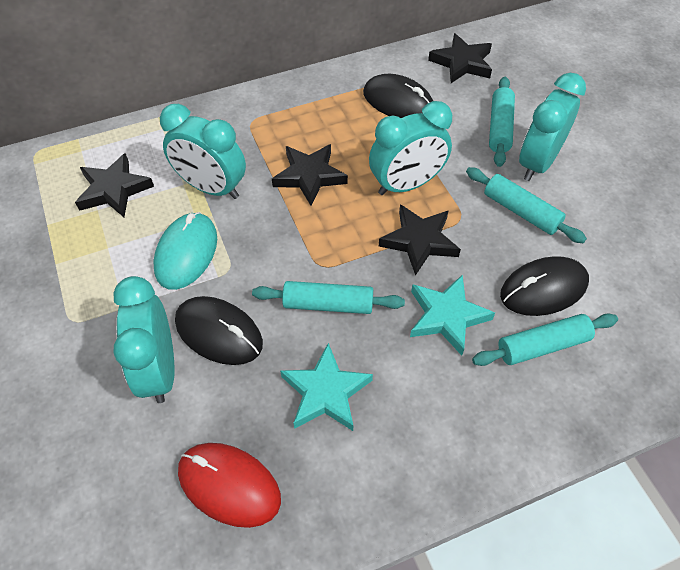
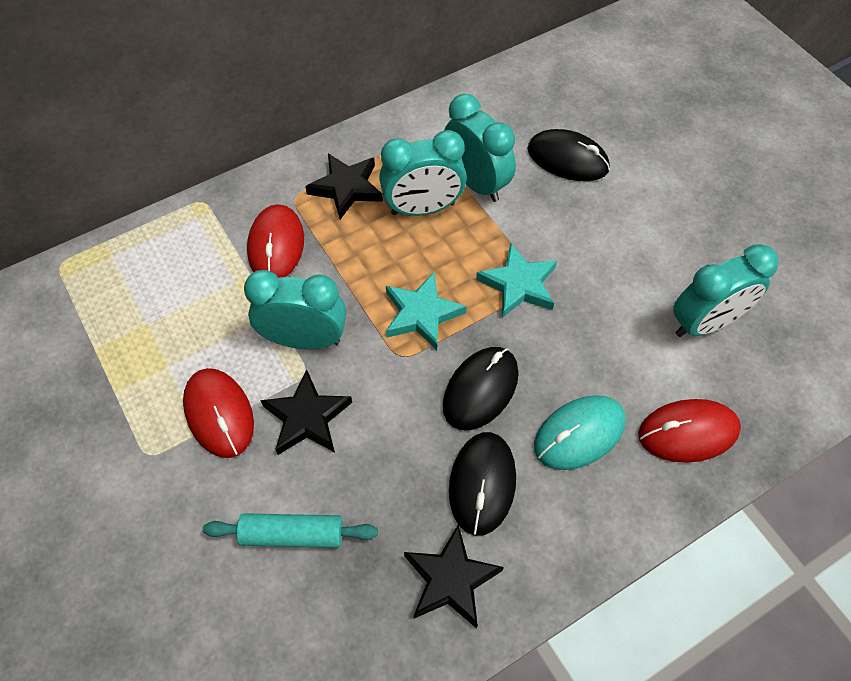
black star: 4 -> 3
red mouse: 1 -> 3
turquoise rolling pin: 4 -> 1

